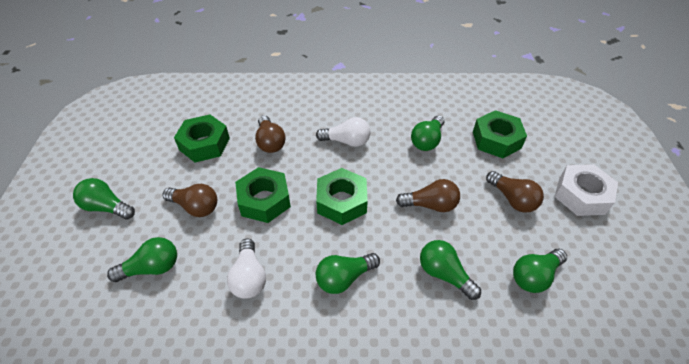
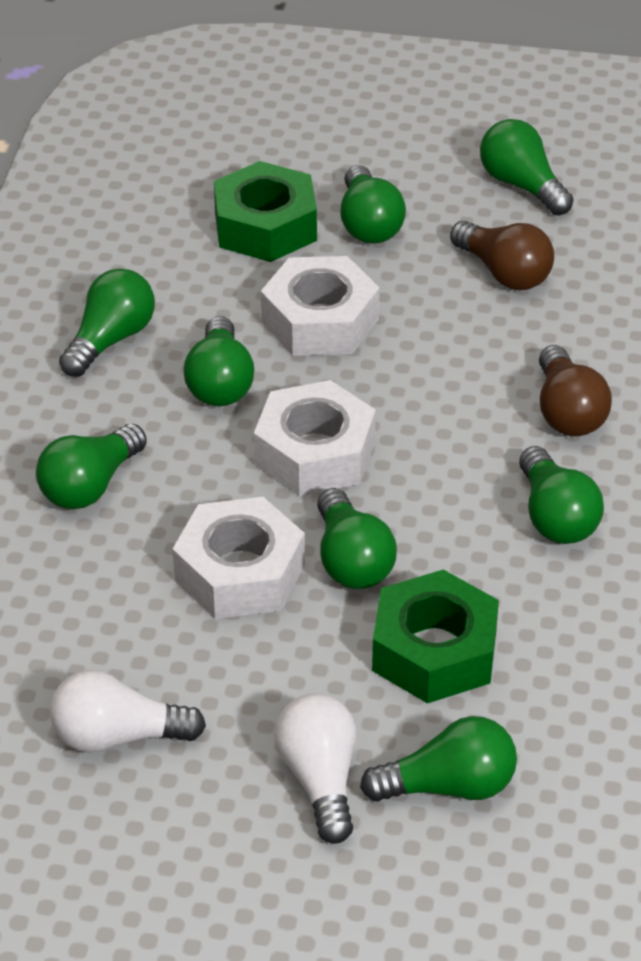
brown light bulb: 4 -> 2
green light bulb: 6 -> 8
green nut: 4 -> 2
white nut: 1 -> 3

